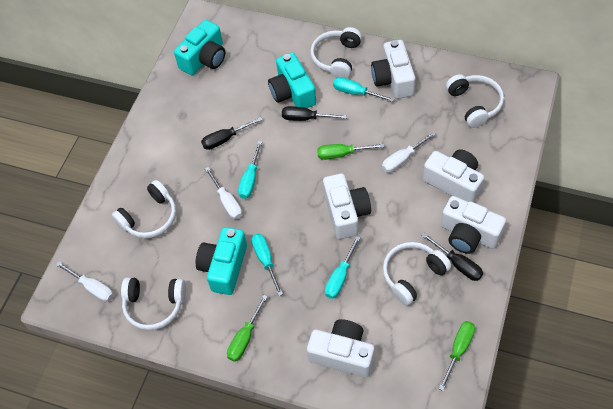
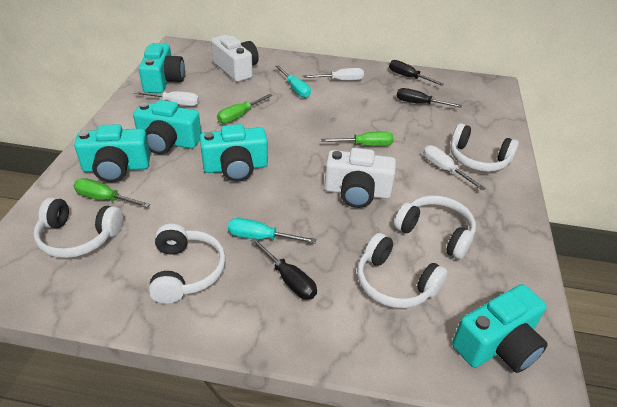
turquoise camera: 3 -> 5
turquoise screwdriver: 4 -> 2
white camera: 5 -> 2

